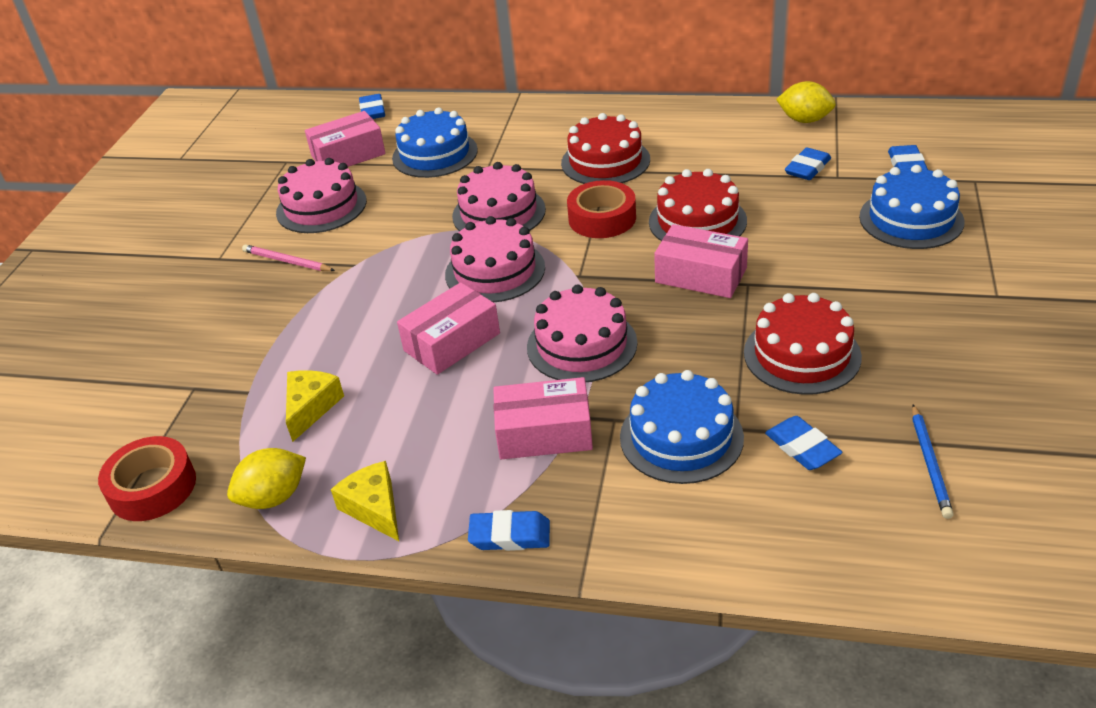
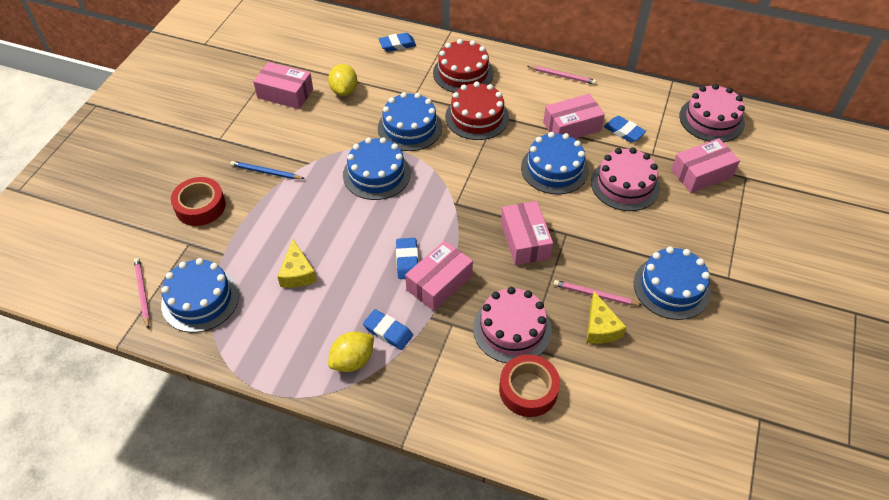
blue cake: 3 -> 5
blue eraser: 5 -> 4
pink box: 4 -> 5
pink cake: 4 -> 3
pink pencil: 1 -> 3
red cake: 3 -> 2

